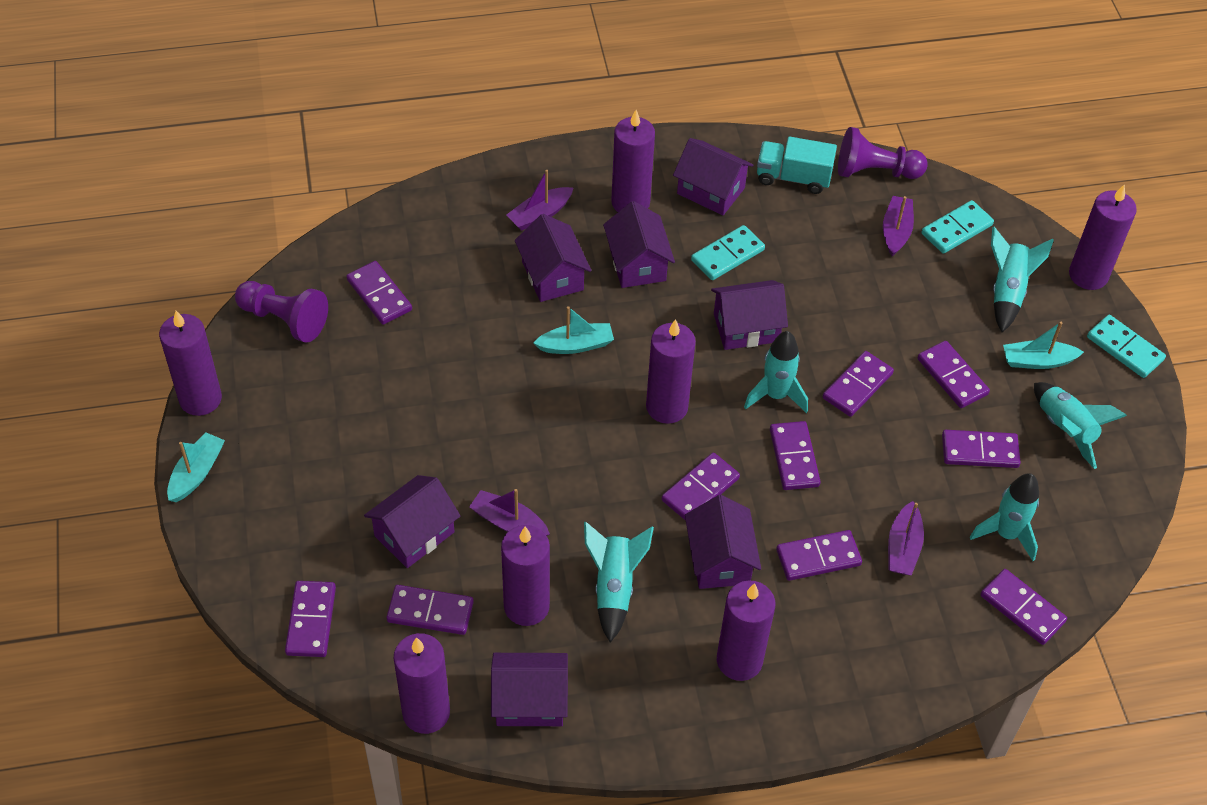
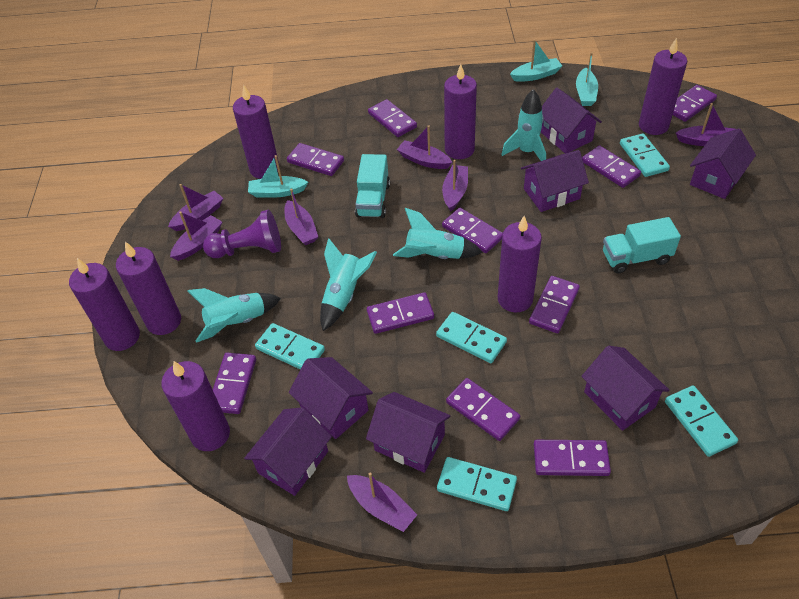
purple boat: 4 -> 7
purple pawn: 2 -> 1
turquoise domino: 3 -> 5
turquoise rocket: 5 -> 4
turquoise truck: 1 -> 2

